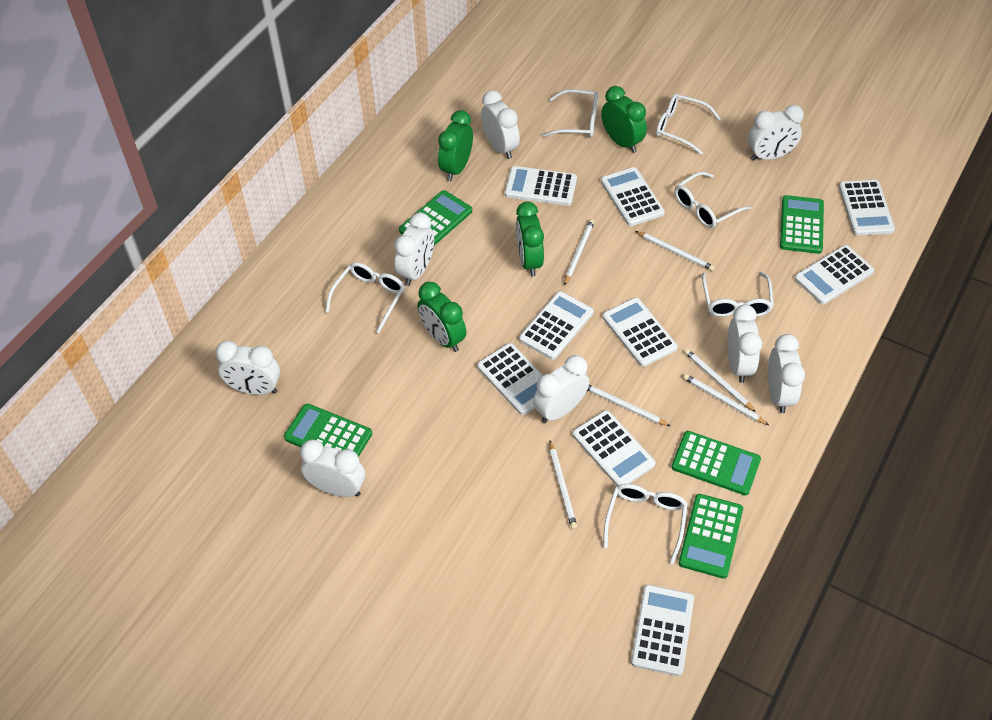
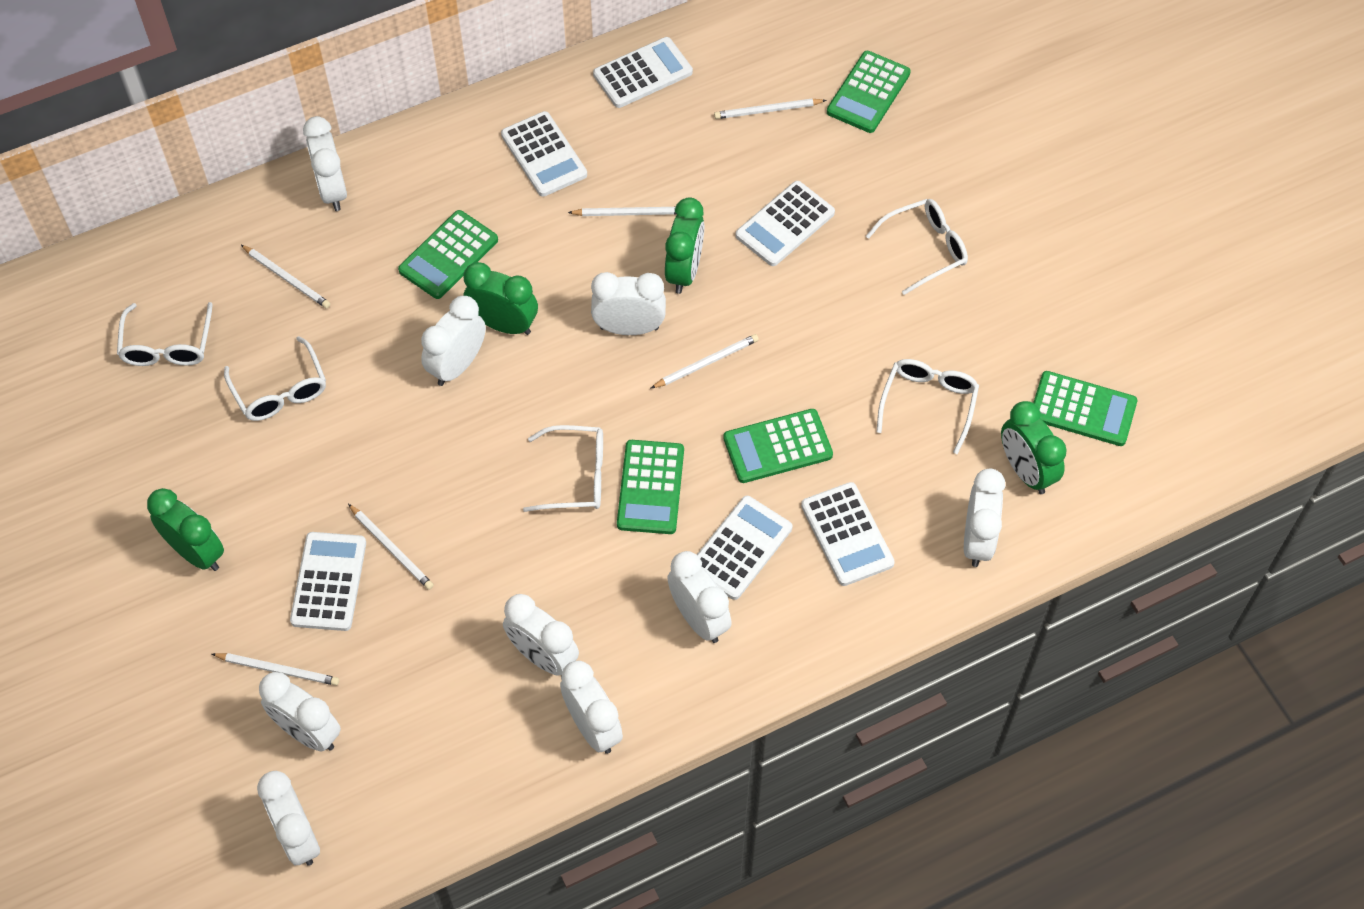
white calculator: 9 -> 6
white clock: 8 -> 9
white glasses: 6 -> 5

